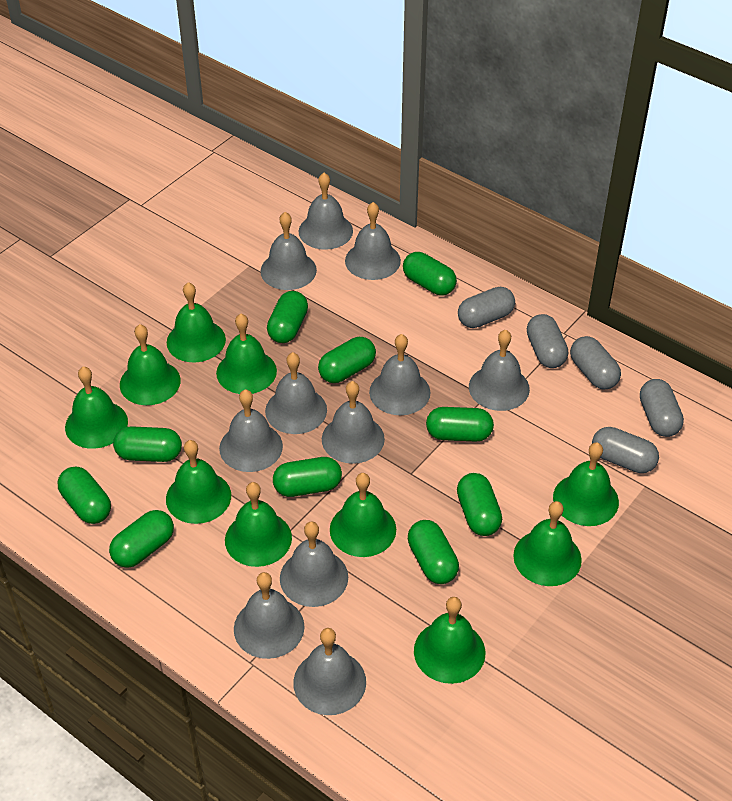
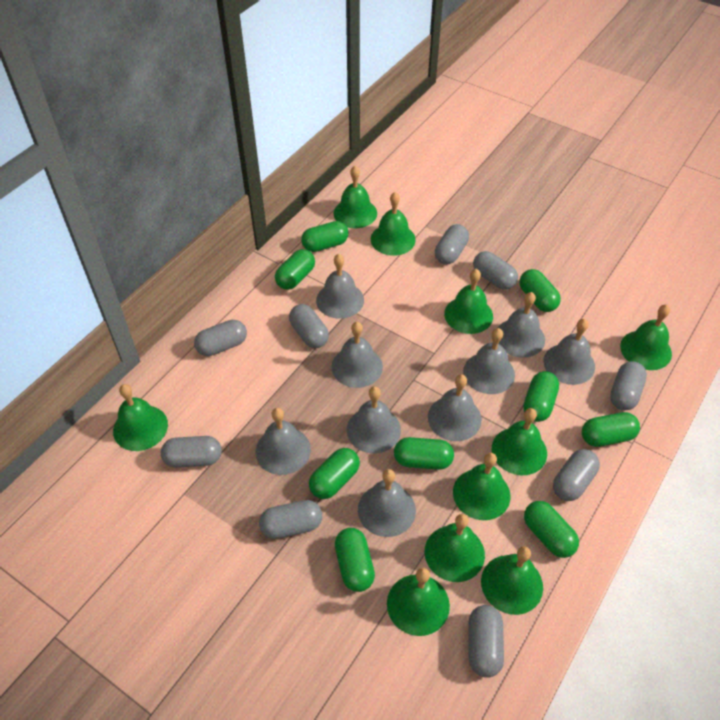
green capsule: 10 -> 9
grey bell: 11 -> 9
grey capsule: 5 -> 9

